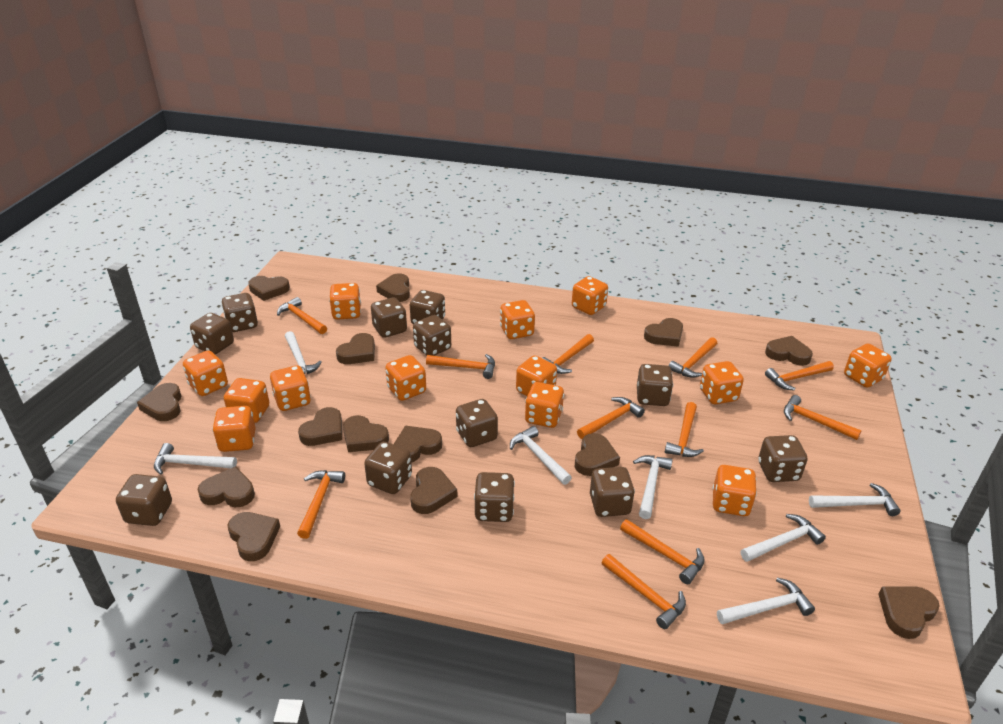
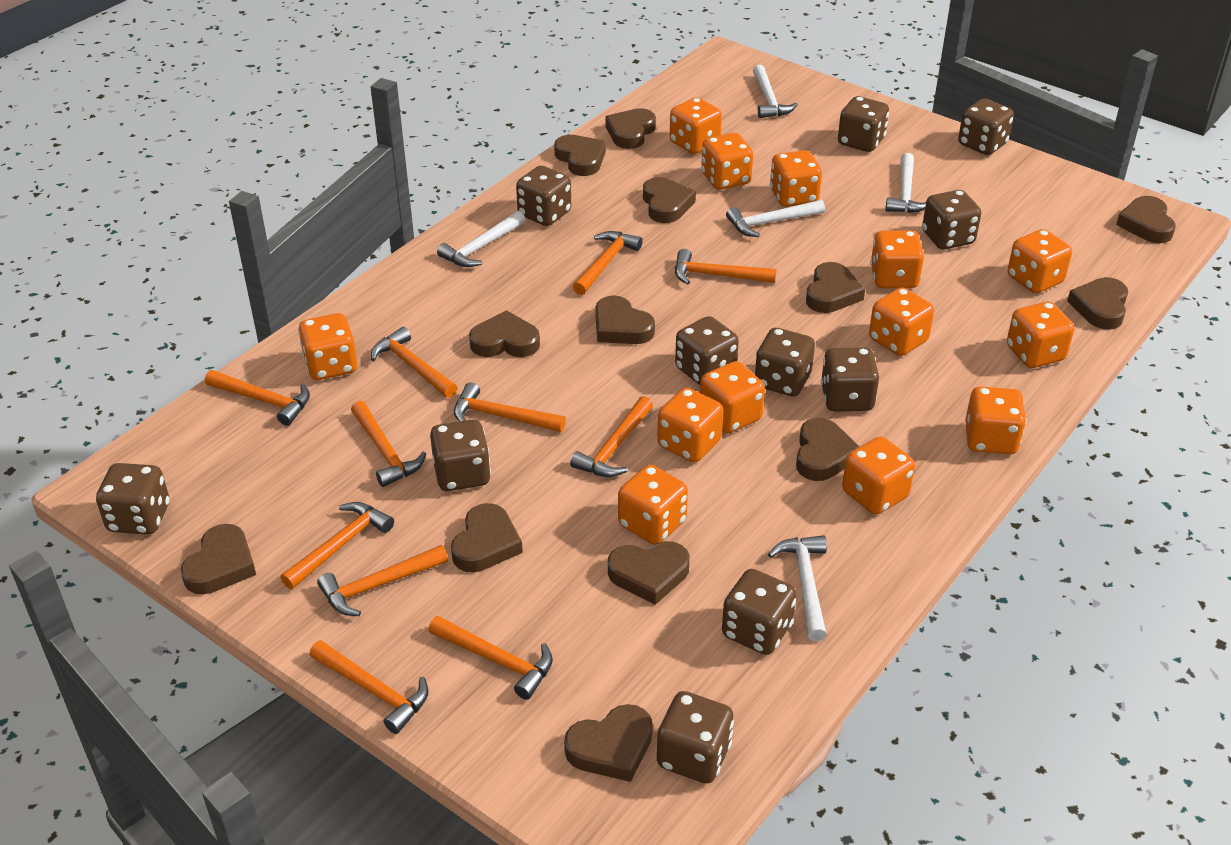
brown dice: 12 -> 11
brown heart: 14 -> 13
white hammer: 7 -> 5

